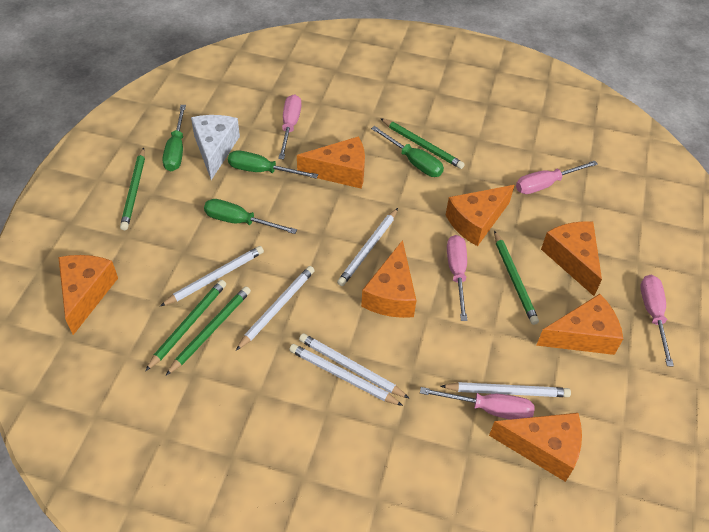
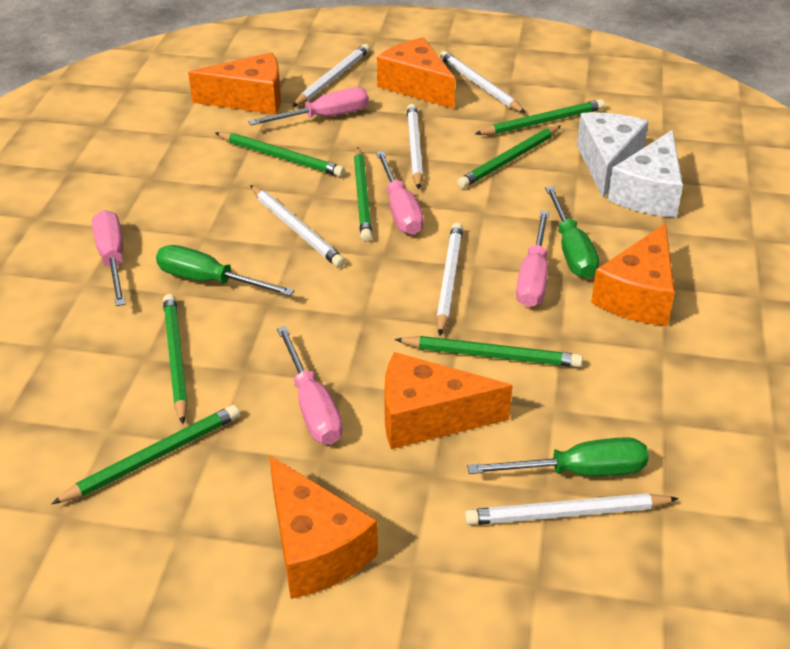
green pencil: 5 -> 7
green screwdriver: 4 -> 3
orange cheese: 7 -> 5
white cheese: 1 -> 2

